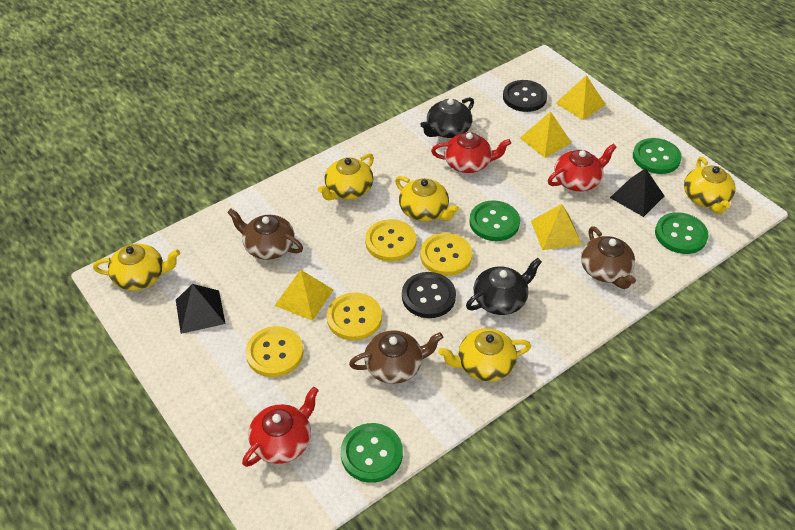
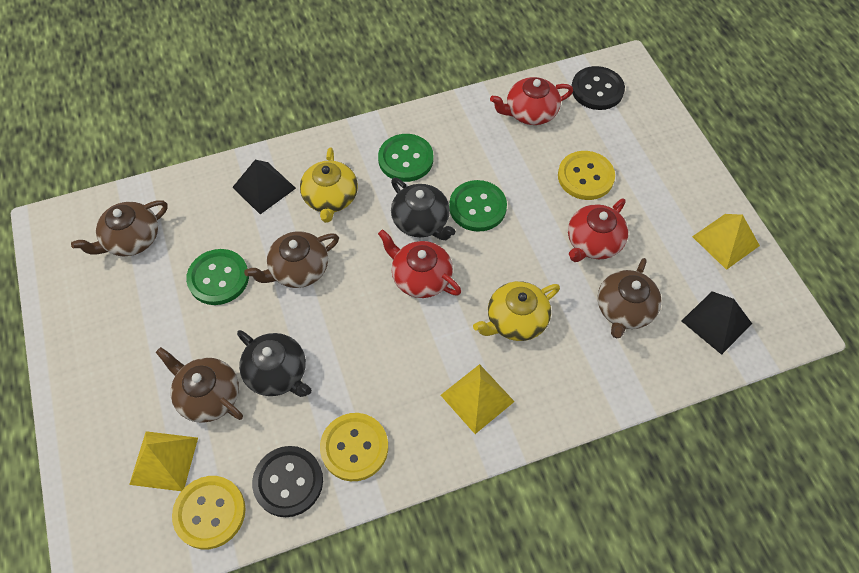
brown teapot: 3 -> 4
green button: 4 -> 3
yellow button: 4 -> 3
yellow pyramid: 4 -> 3
yellow teapot: 5 -> 2

